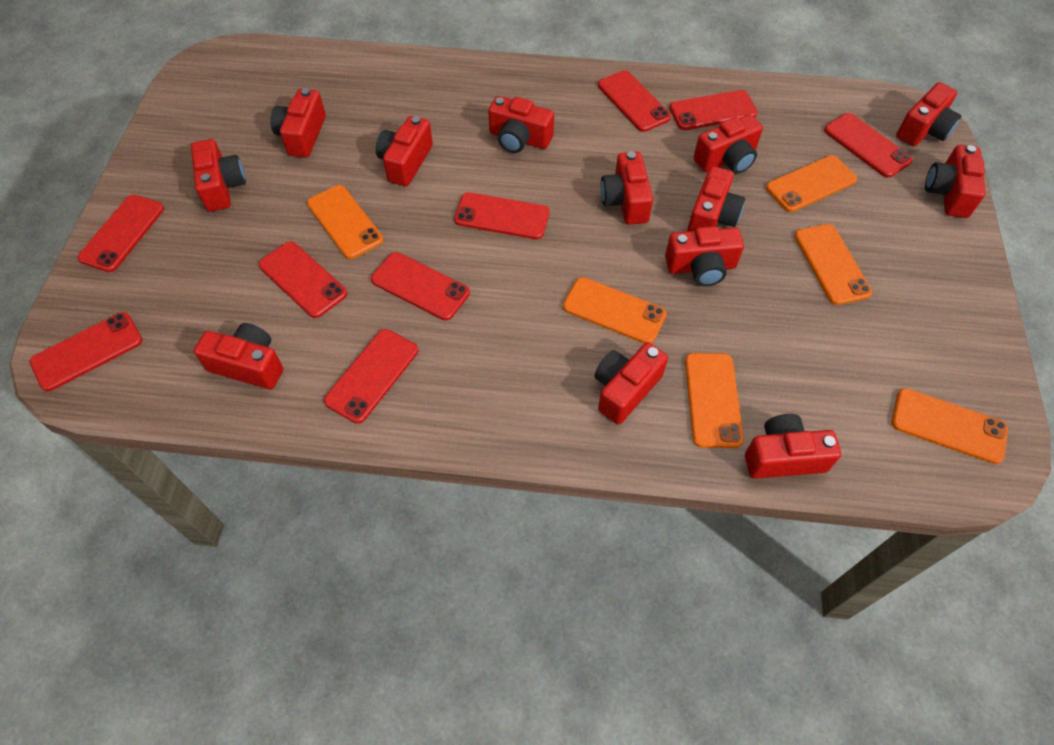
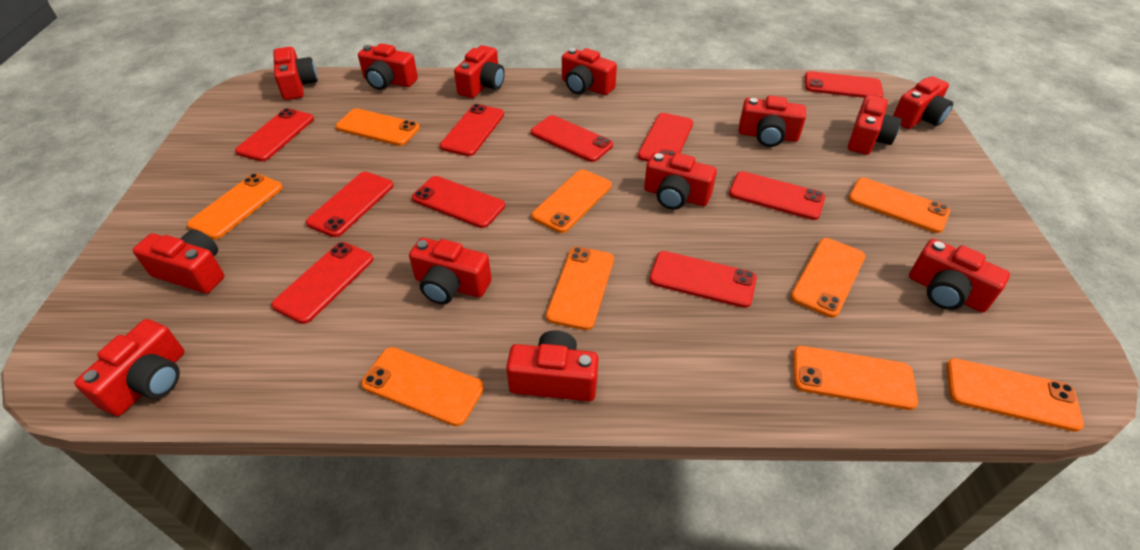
orange phone: 6 -> 9
red phone: 9 -> 10

